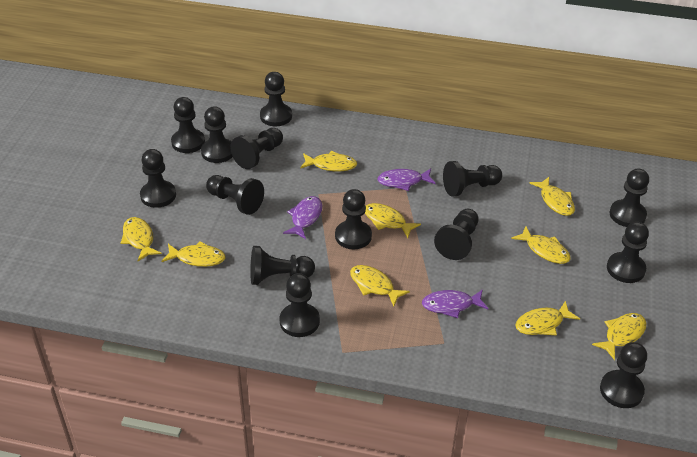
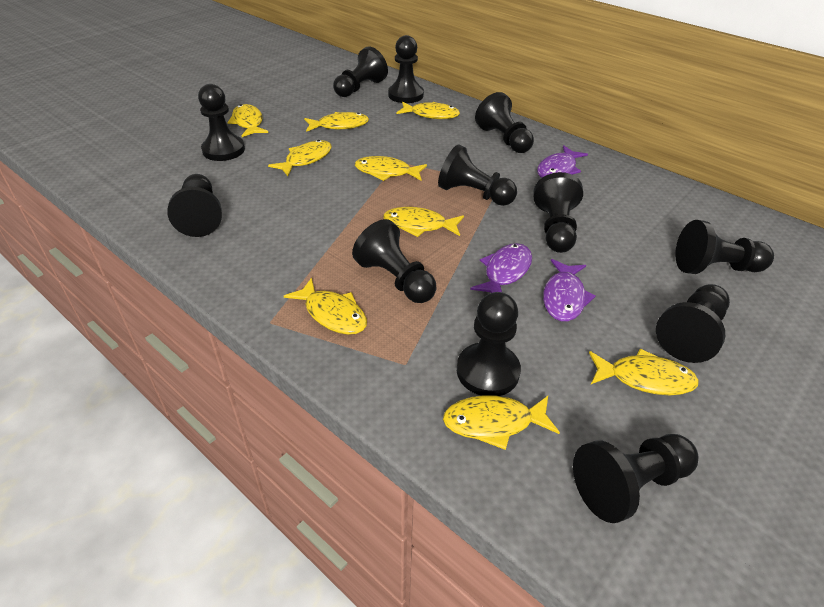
black pawn: 14 -> 12

